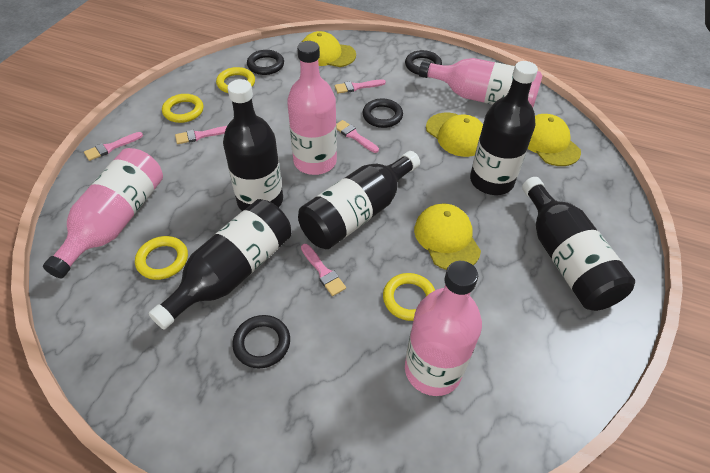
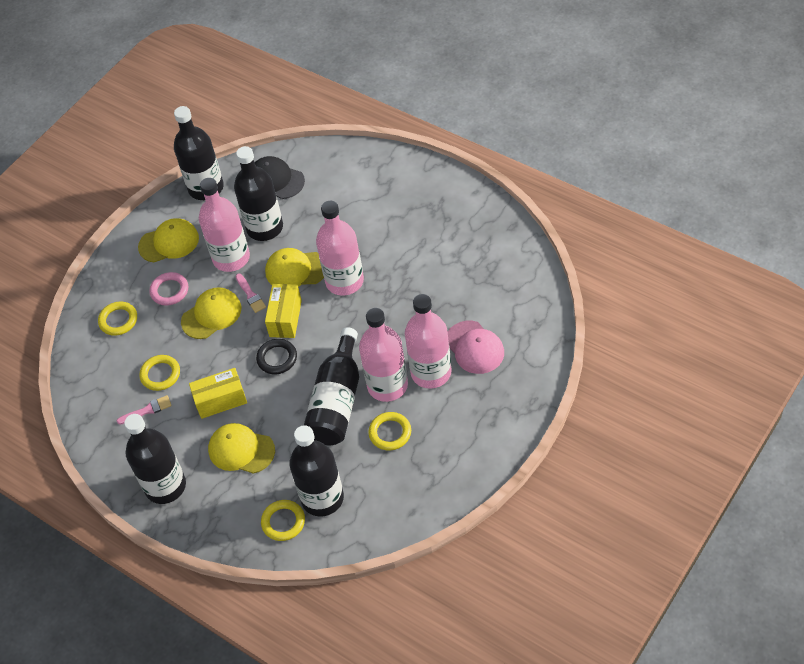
black cap: 0 -> 1
black ring: 4 -> 1
pink brush: 5 -> 2
pink cap: 0 -> 1
pink ring: 0 -> 1
yellow box: 0 -> 2

